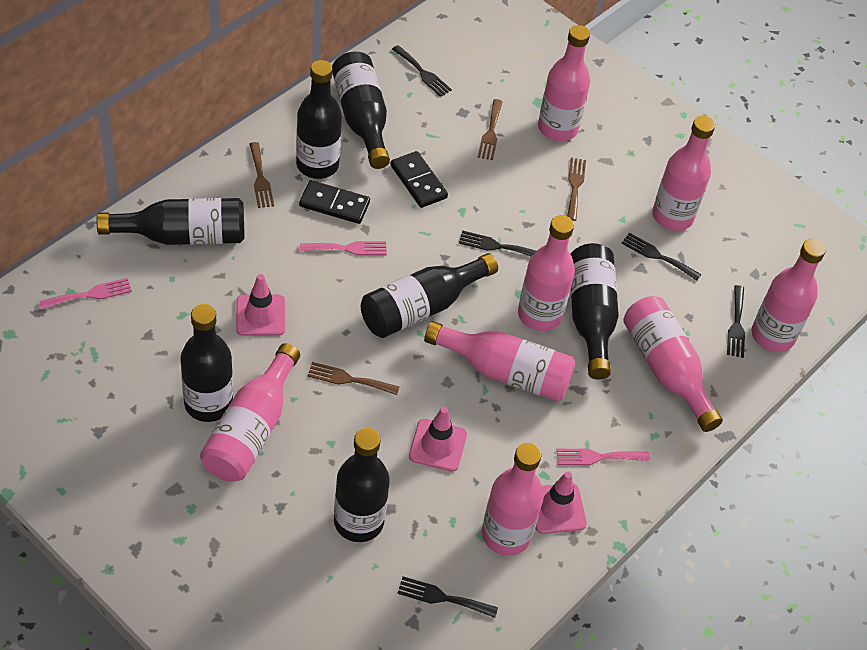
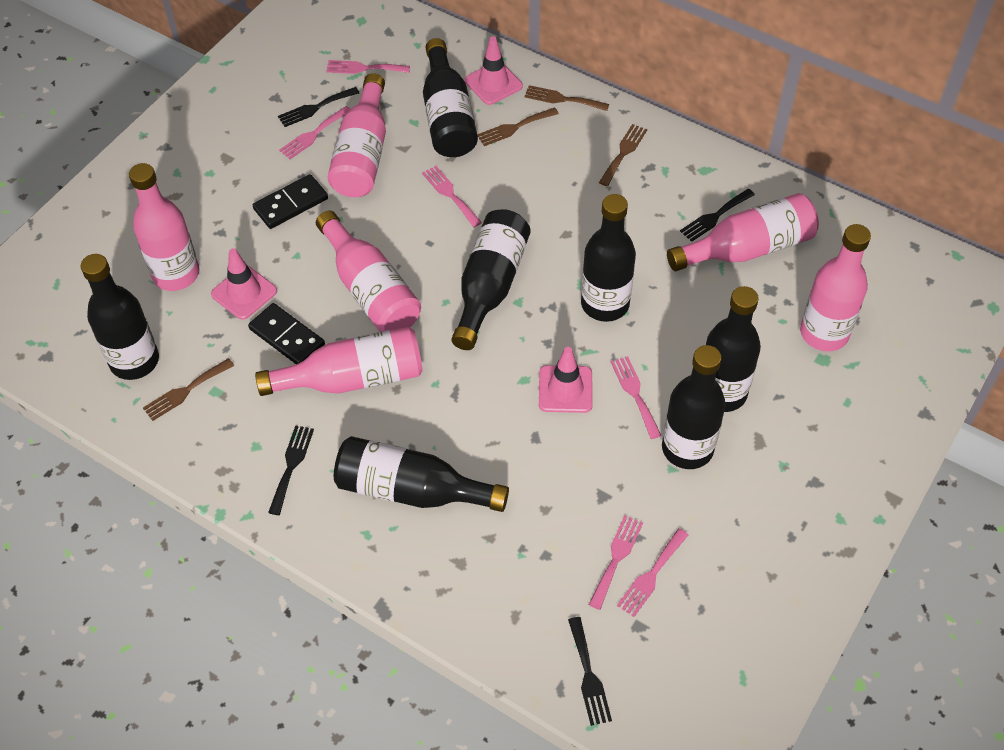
black fork: 5 -> 4
pink bottle: 8 -> 6
pink fork: 3 -> 6

